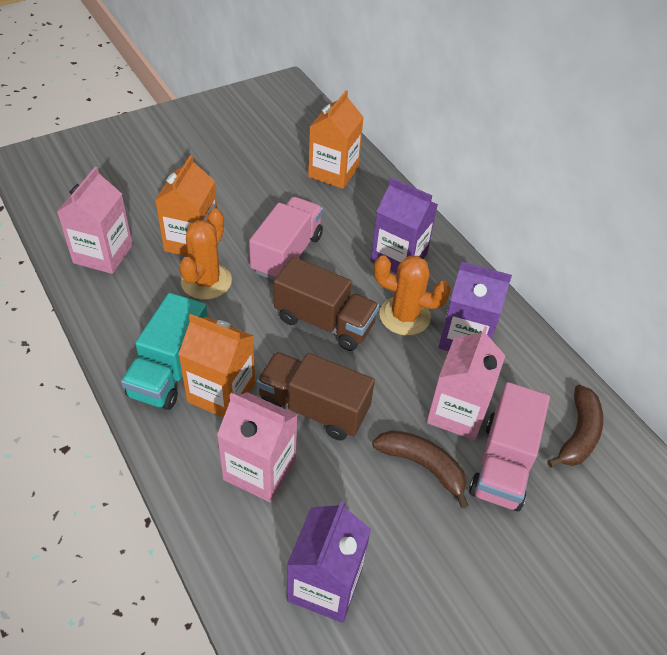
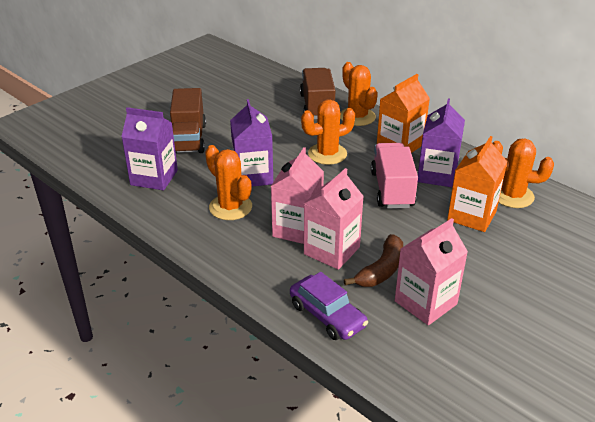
brown banana: 2 -> 1
orange cactus: 2 -> 4
orange carton: 3 -> 2
pink truck: 2 -> 1
purple car: 0 -> 1
turquoise truck: 1 -> 0

